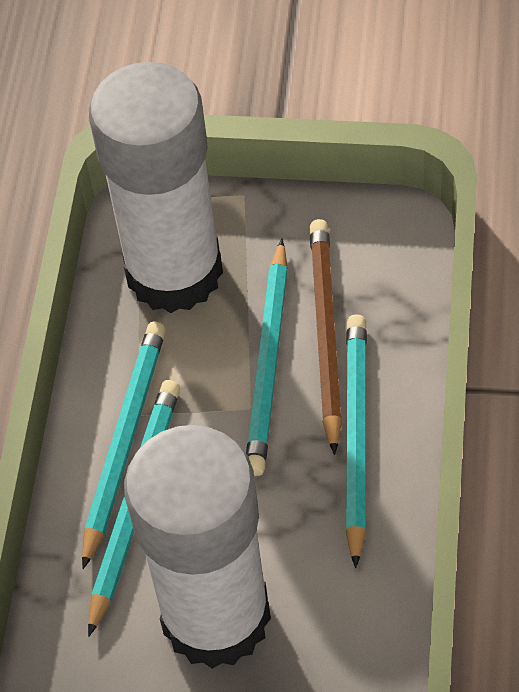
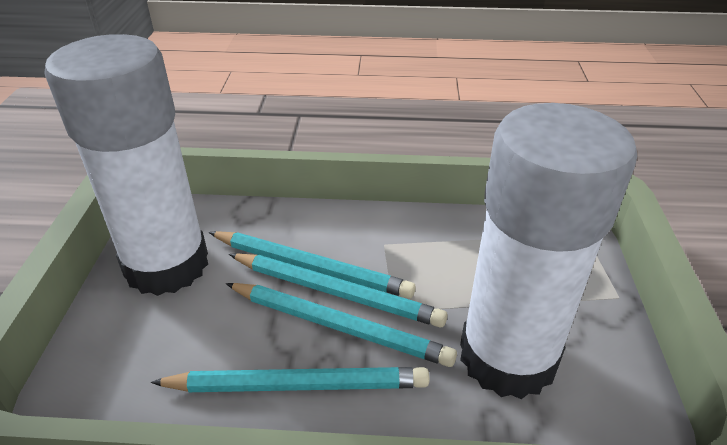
brown pencil: 1 -> 0

